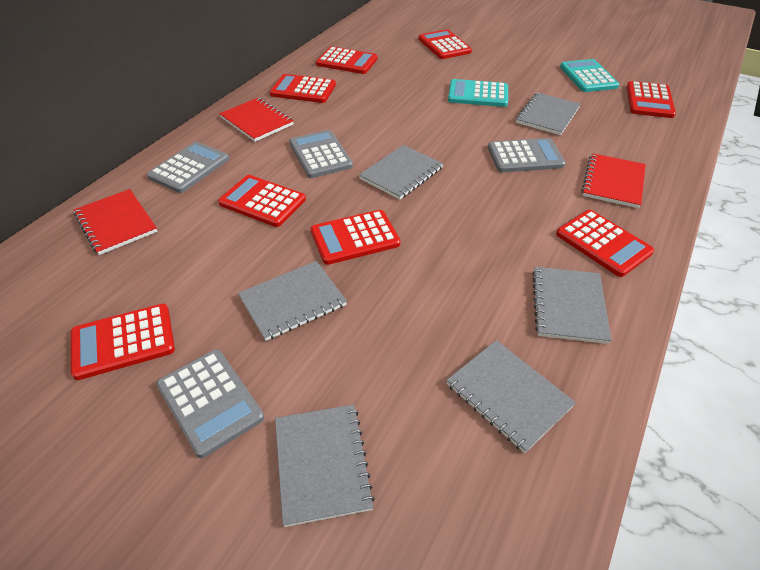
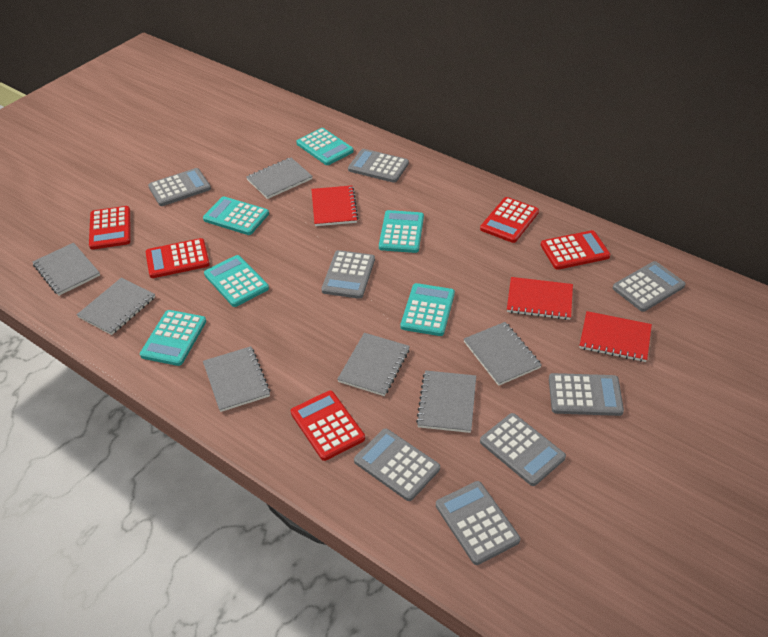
grey calculator: 4 -> 8
grey notebook: 6 -> 7
red calculator: 8 -> 5
turquoise calculator: 2 -> 6

